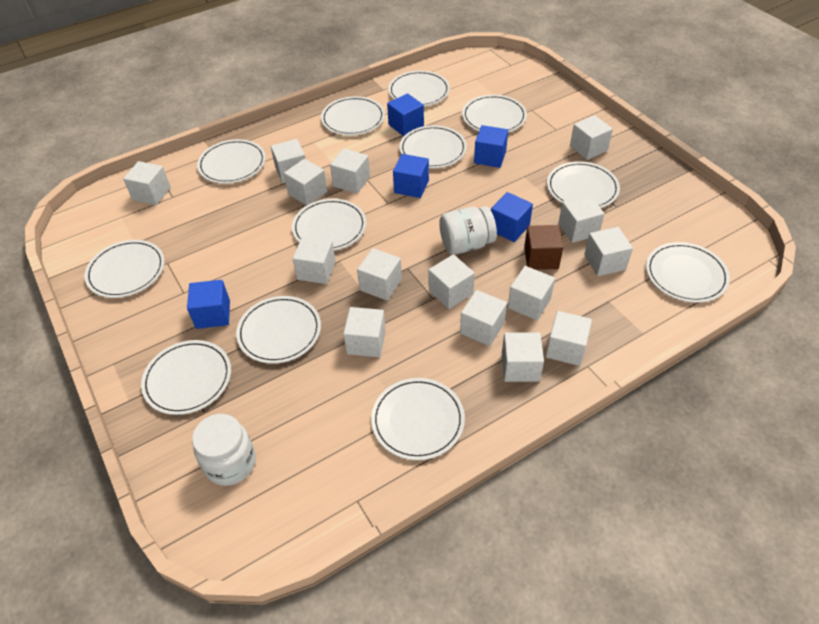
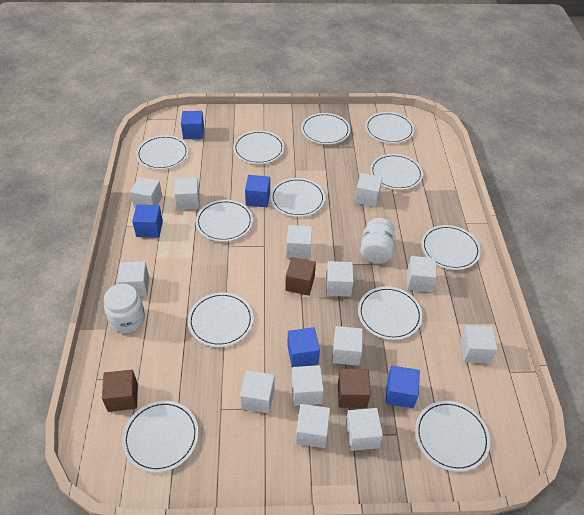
brown cube: 1 -> 3
white cube: 15 -> 13

